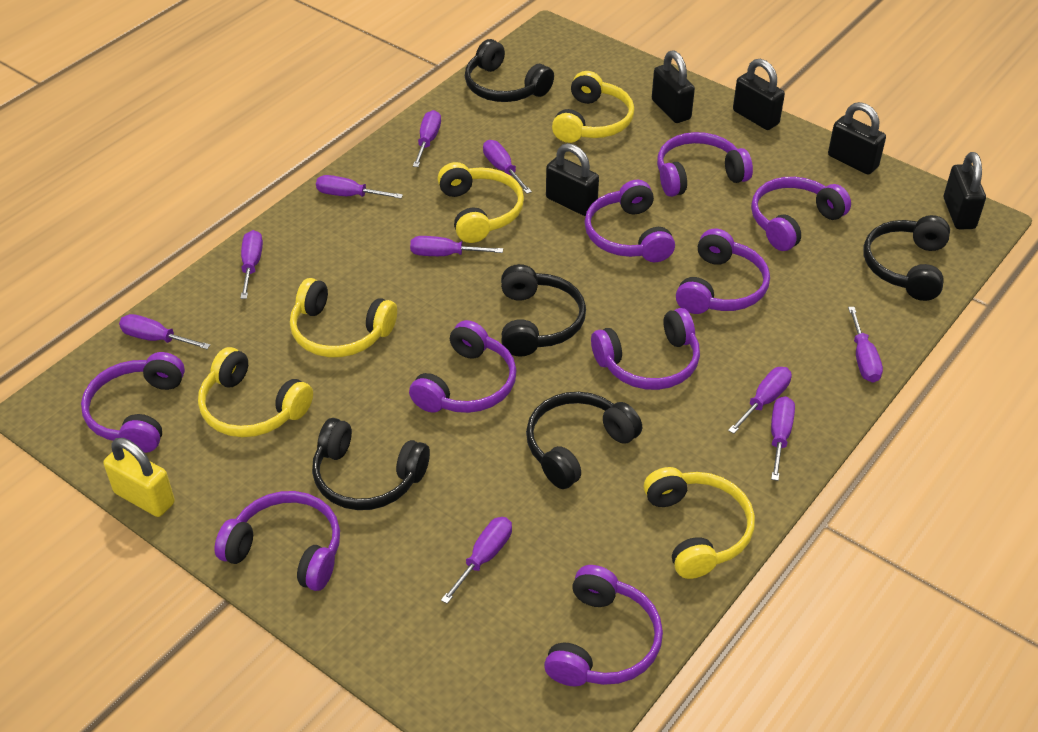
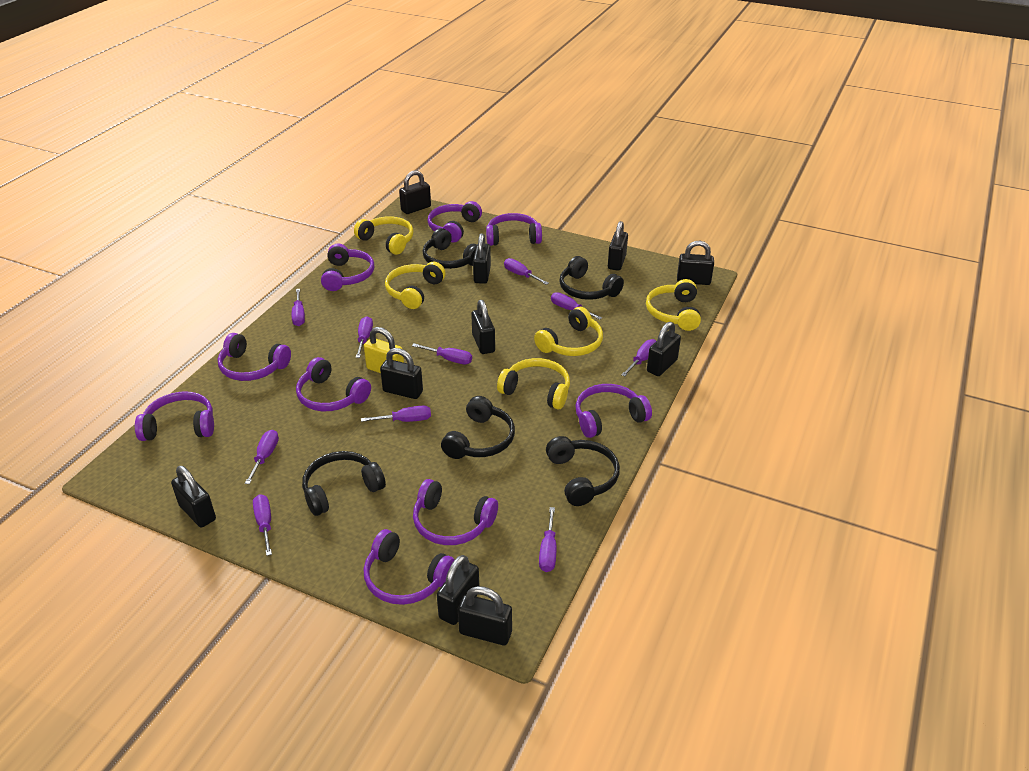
black padlock: 5 -> 10

